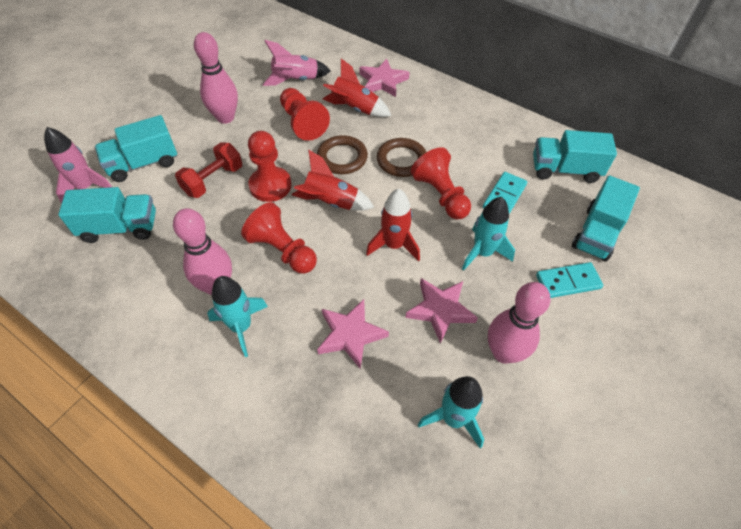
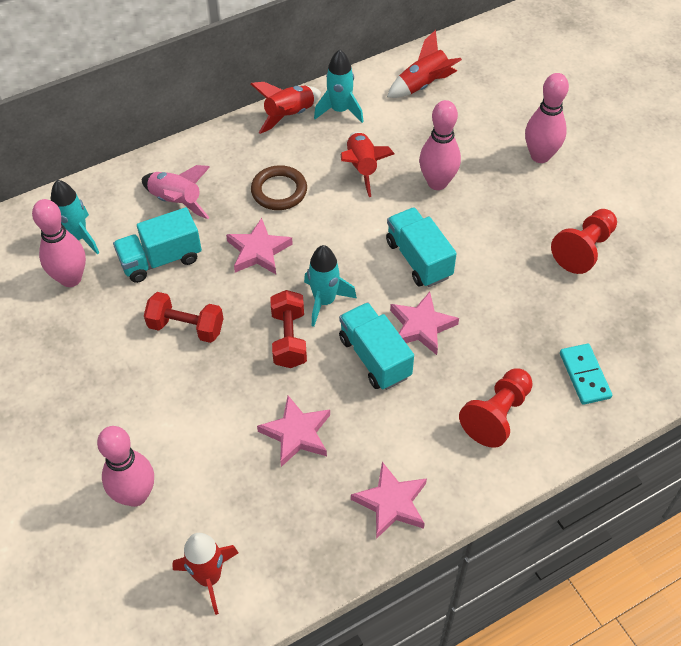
brown ring: 2 -> 1
pink bowling pin: 3 -> 4
pink rocket: 2 -> 1
pink star: 3 -> 4
red dumbbell: 1 -> 2
red pawn: 4 -> 2
red rocket: 3 -> 4
turquoise domino: 2 -> 1
turquoise truck: 4 -> 3

